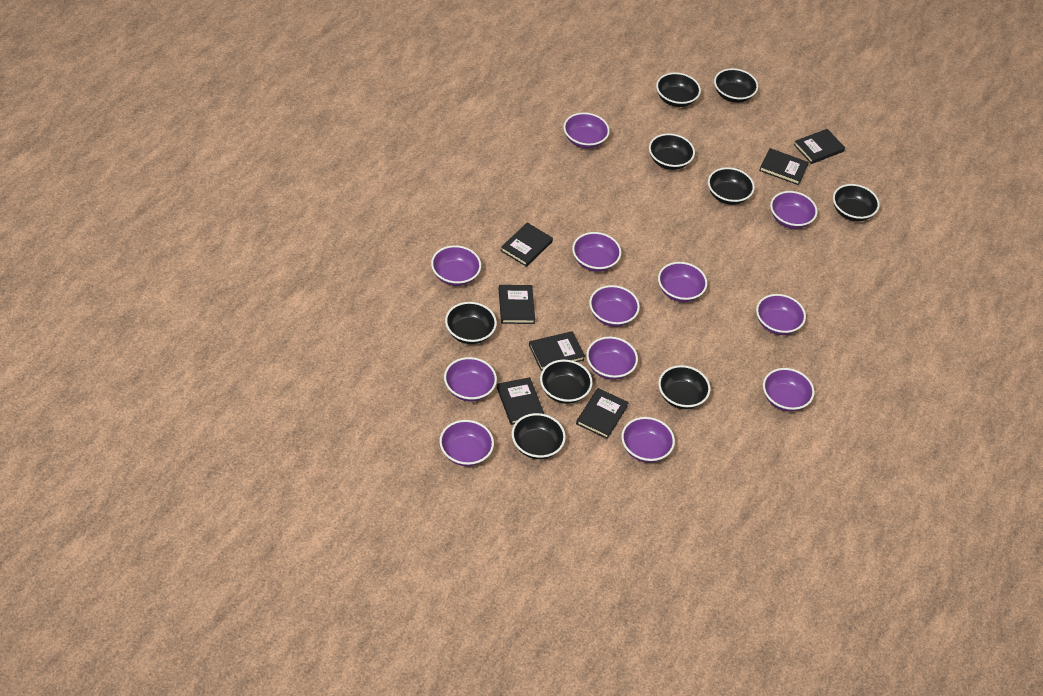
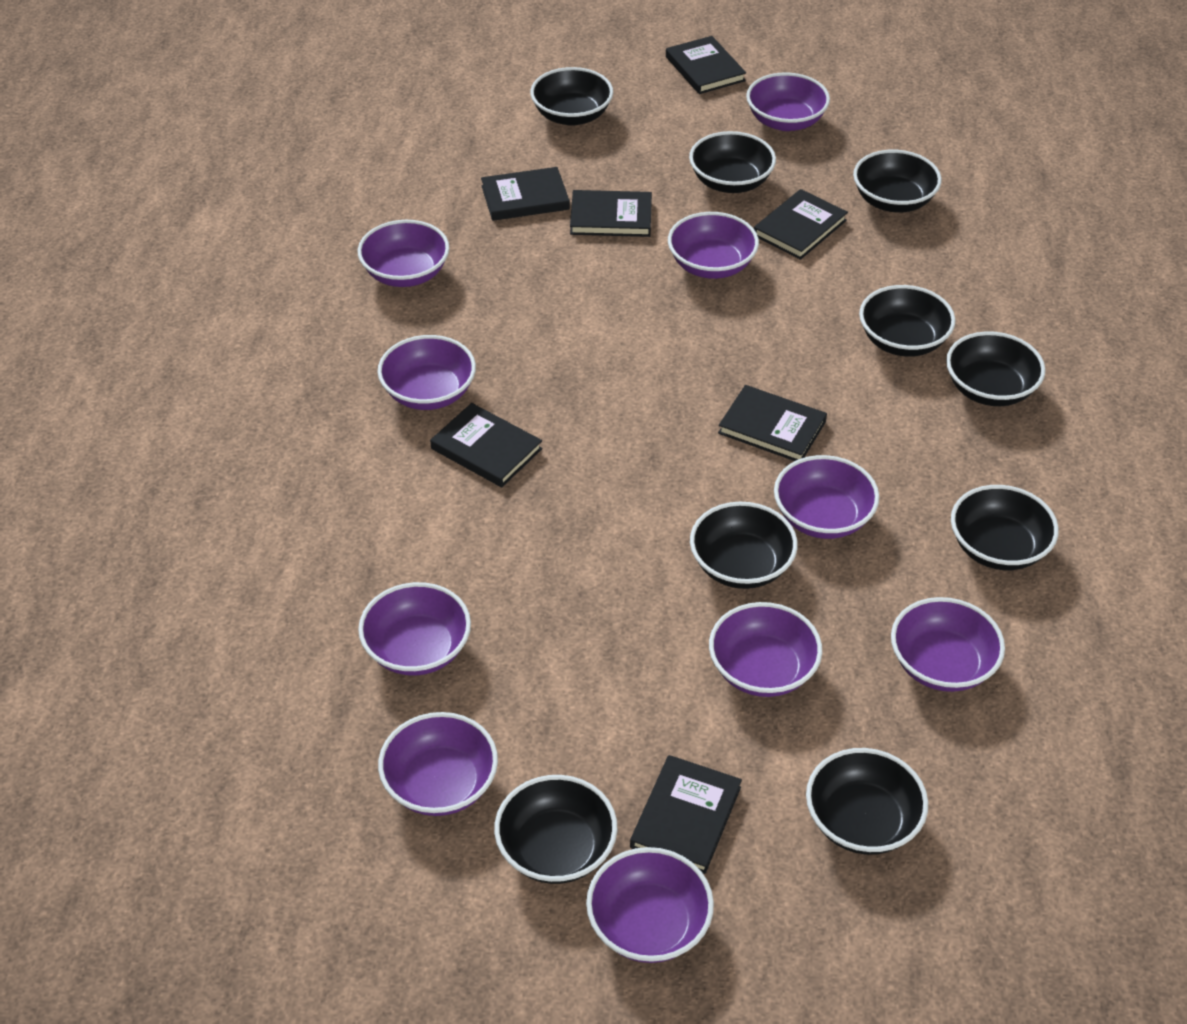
purple bowl: 12 -> 10

